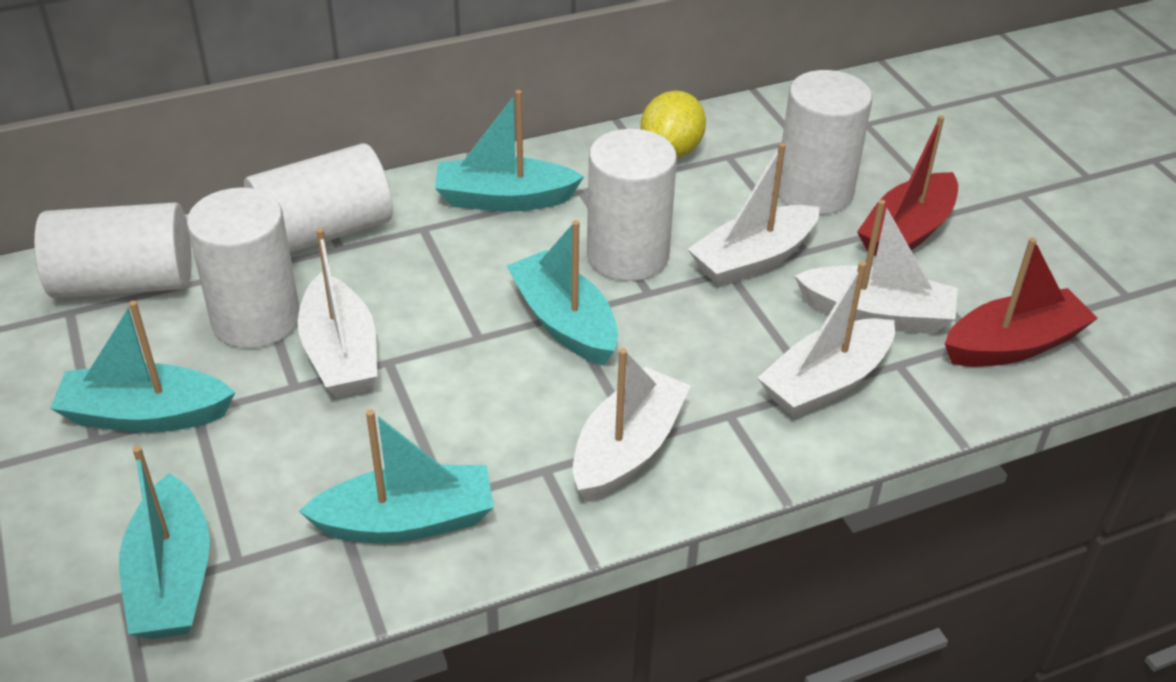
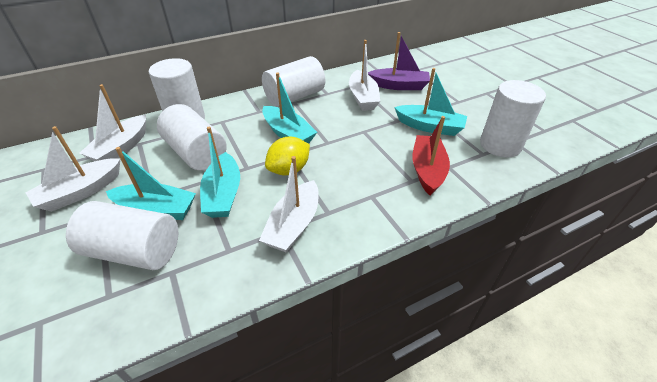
purple boat: 0 -> 1
red boat: 2 -> 1
turquoise boat: 5 -> 4
white boat: 5 -> 4

